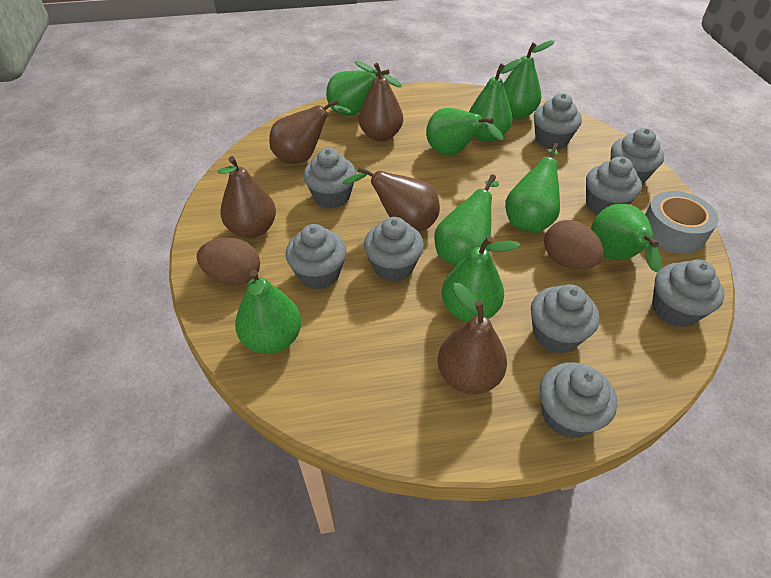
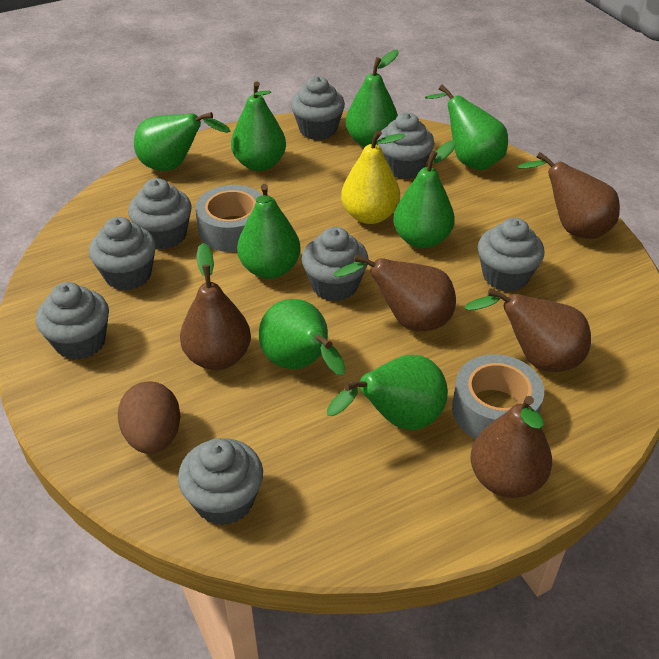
brown egg: 2 -> 1
green pear: 9 -> 8
grey cupcake: 9 -> 8
grey tape: 1 -> 2
yellow pear: 0 -> 1

